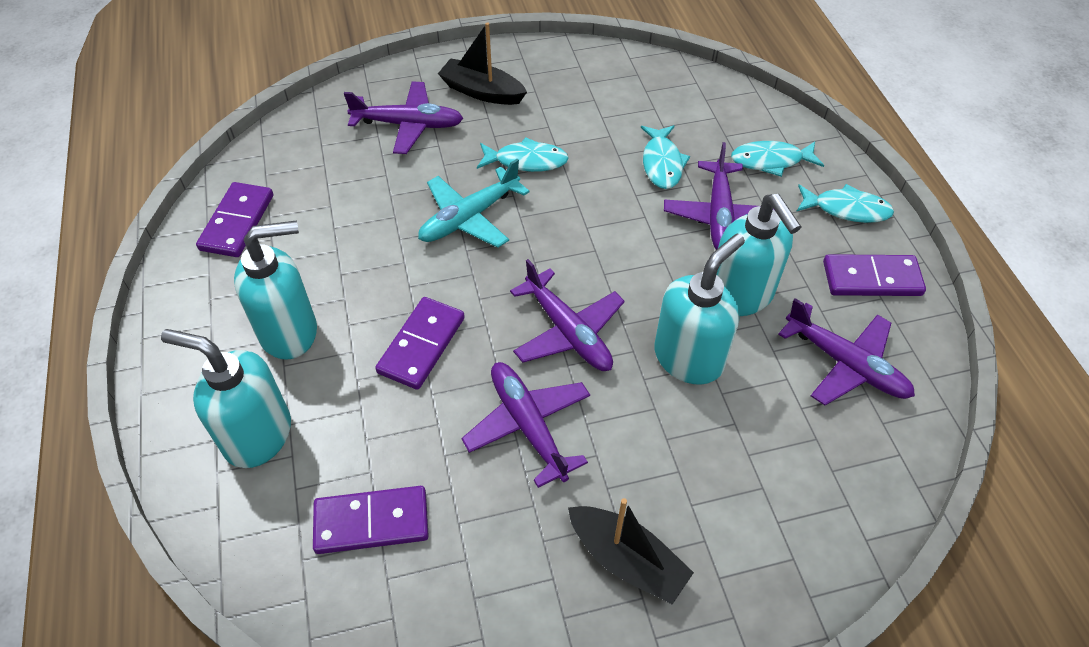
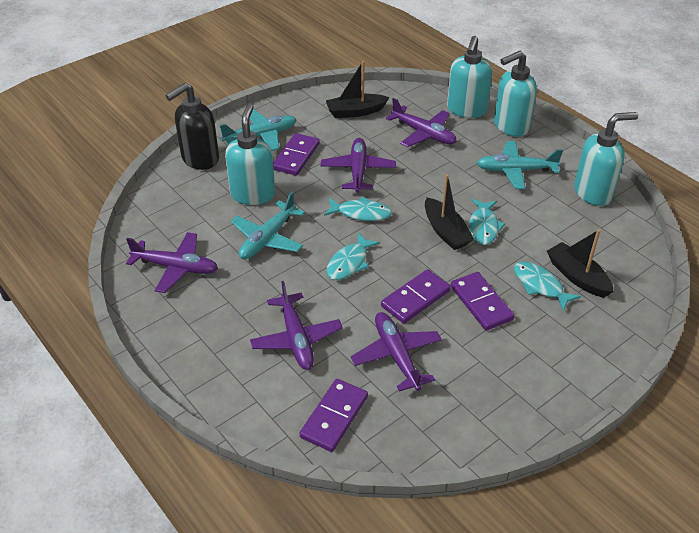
black boat: 2 -> 3
black soap dispenser: 0 -> 1
turquoise plane: 1 -> 3

